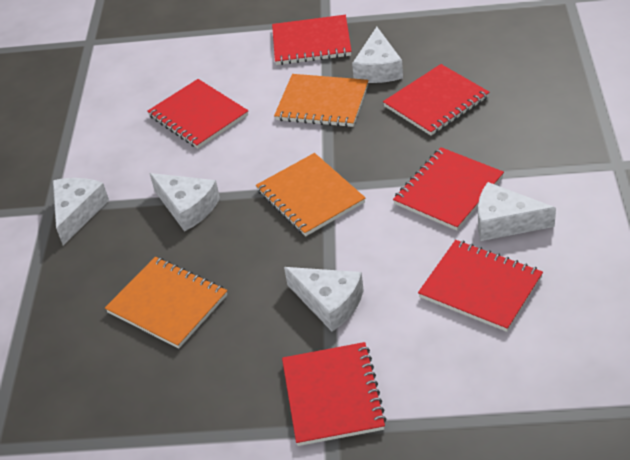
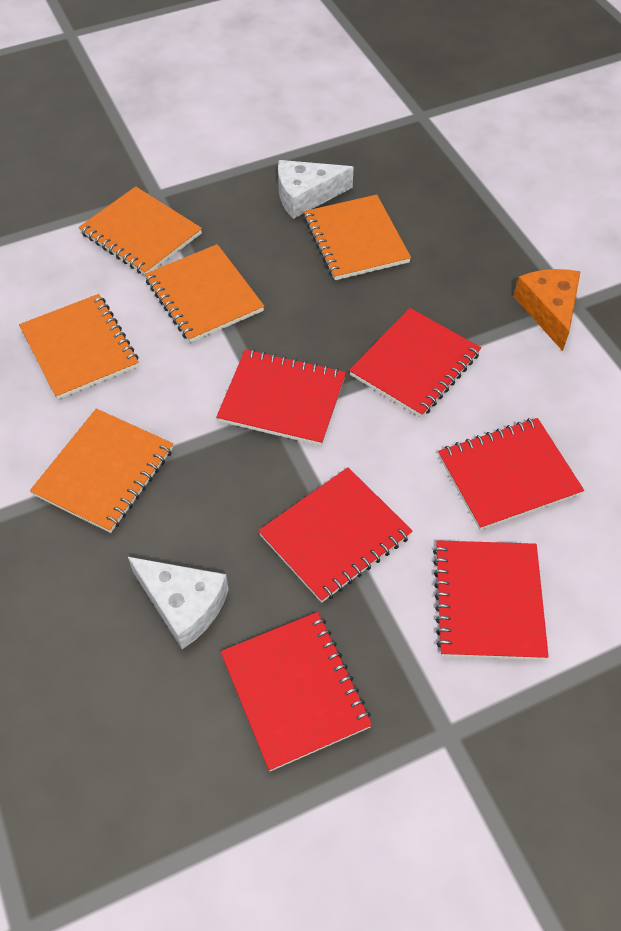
orange cheese: 0 -> 1
orange notebook: 3 -> 5
white cheese: 5 -> 2

